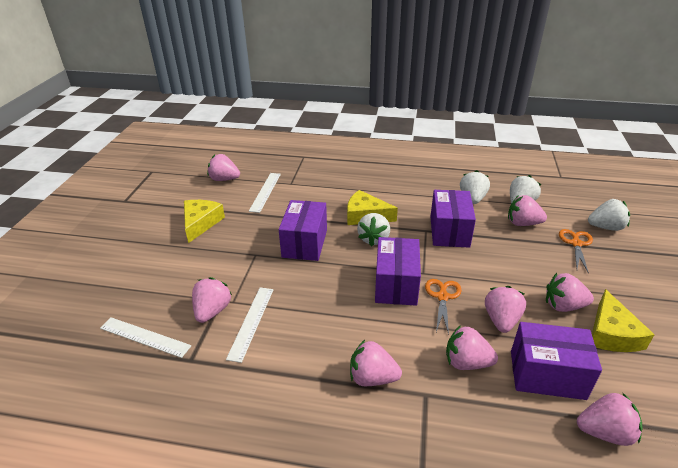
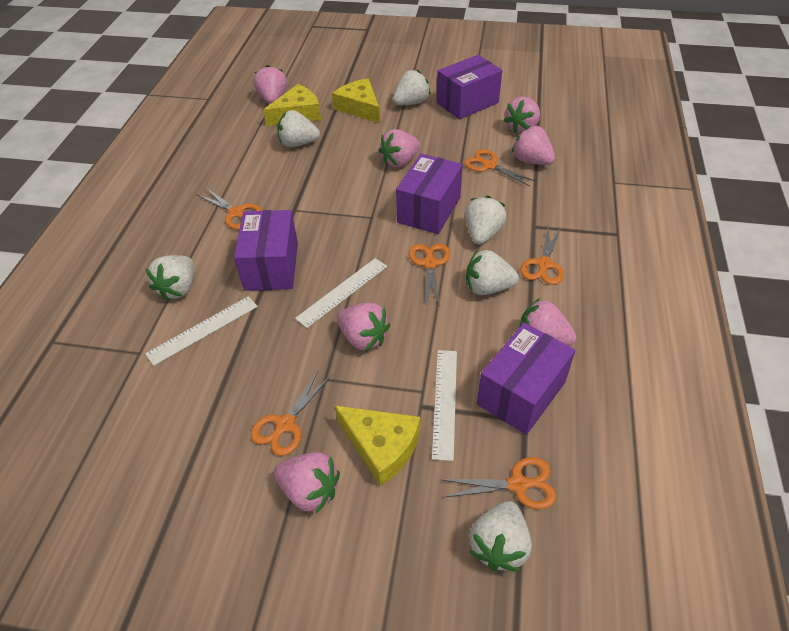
orange scissors: 2 -> 6
pink strawberry: 8 -> 7
white strawberry: 4 -> 6

